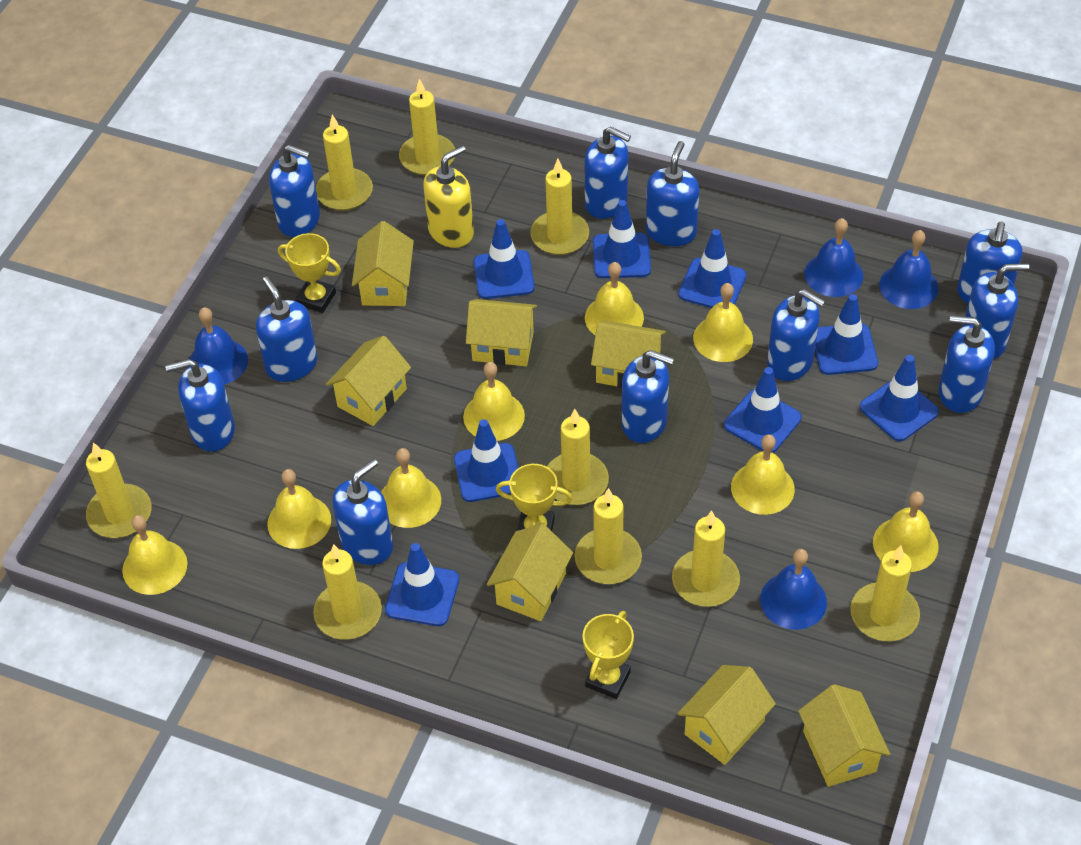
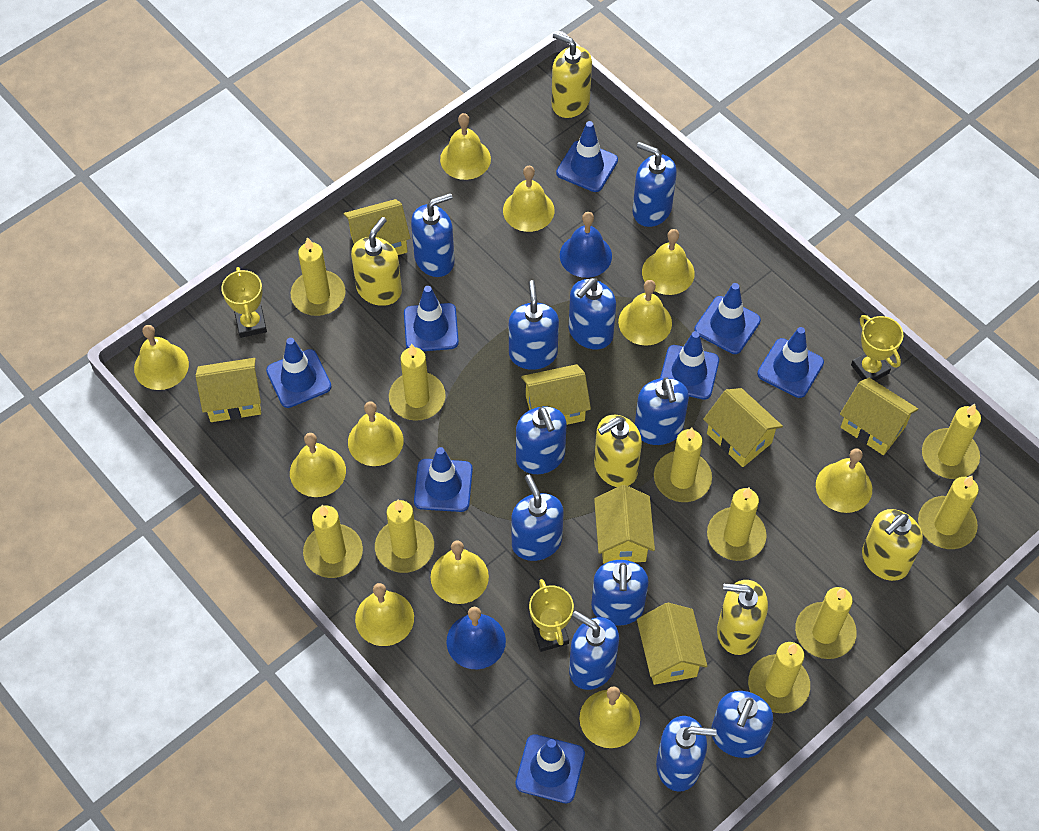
blue bell: 4 -> 2
yellow bell: 8 -> 11
yellow candle: 9 -> 10
yellow soap dispenser: 1 -> 5

